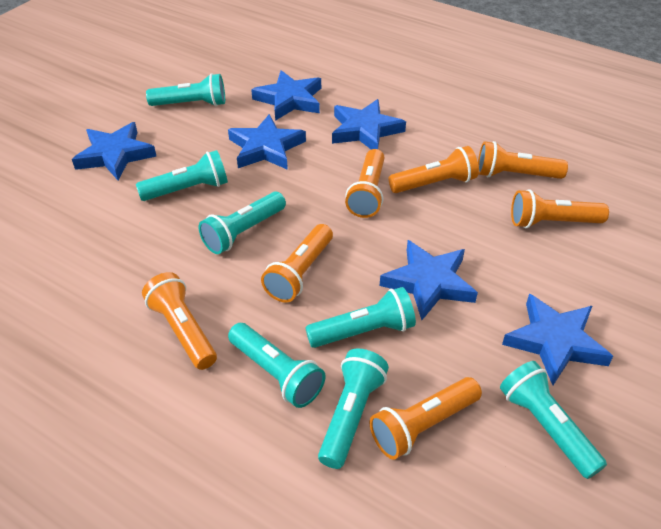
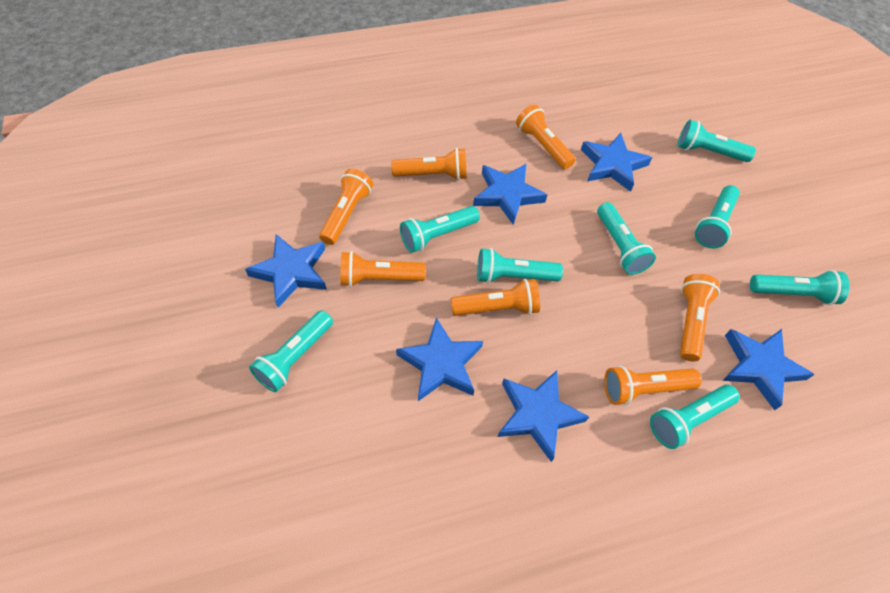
turquoise flashlight: 7 -> 8

